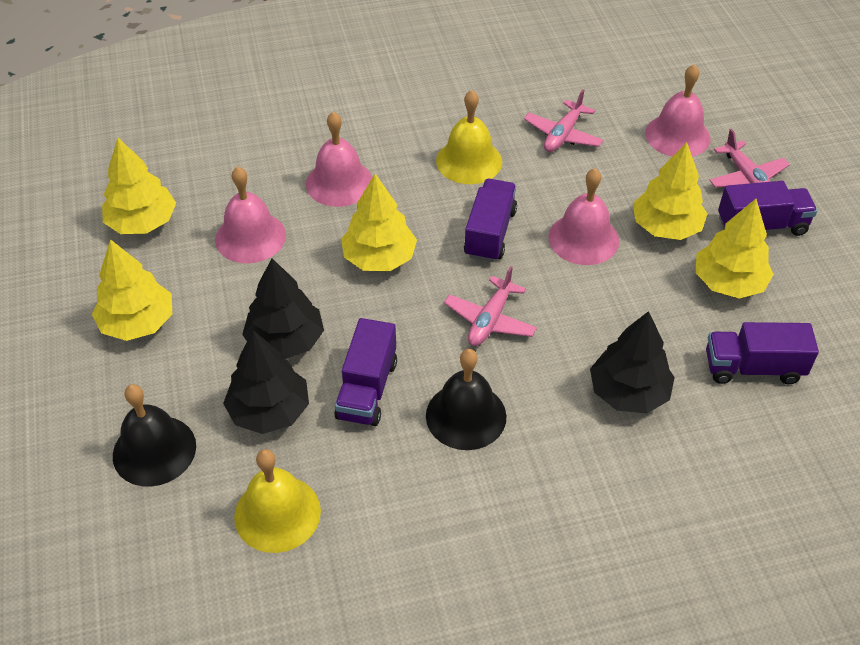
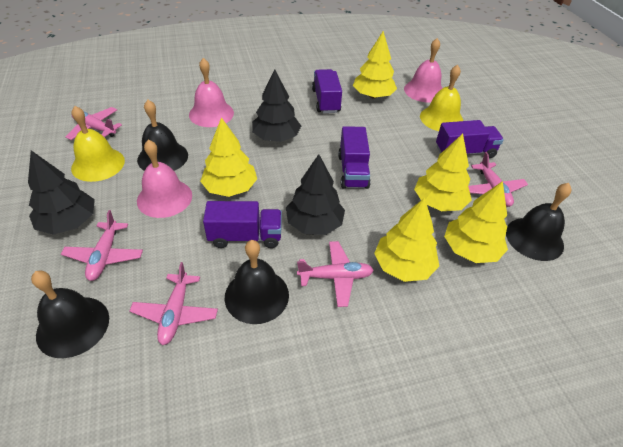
black bell: 2 -> 4
pink bell: 4 -> 3
pink plane: 3 -> 5

